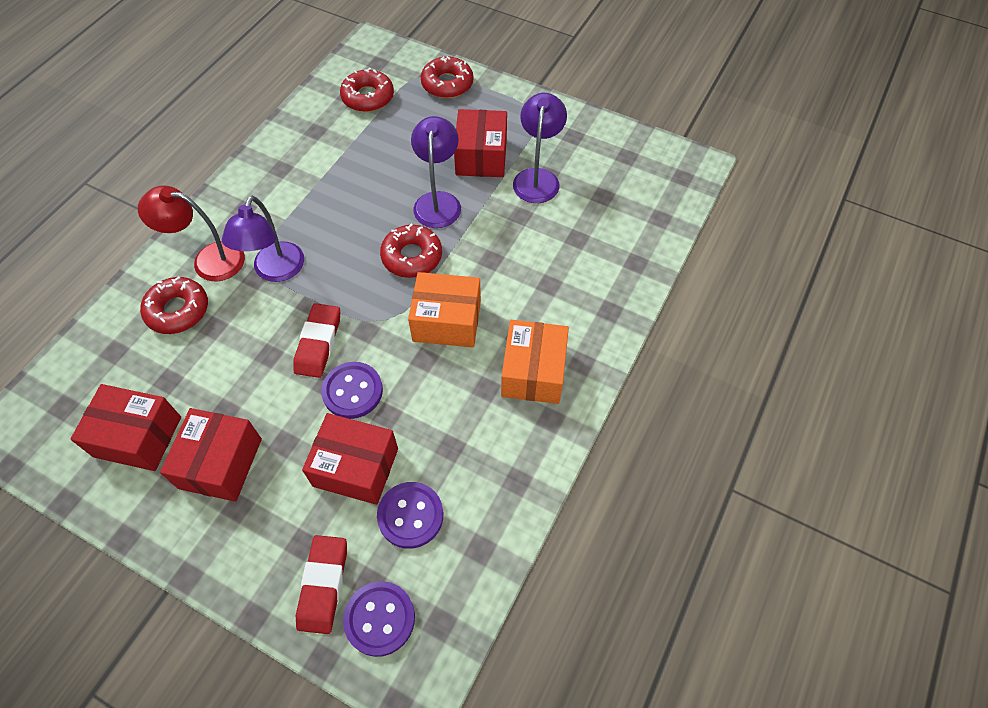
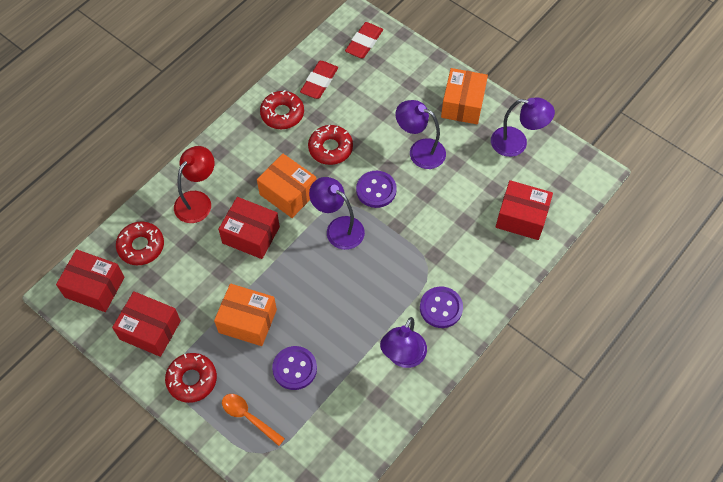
orange box: 2 -> 3
orange spoon: 0 -> 1
purple lamp: 3 -> 4

